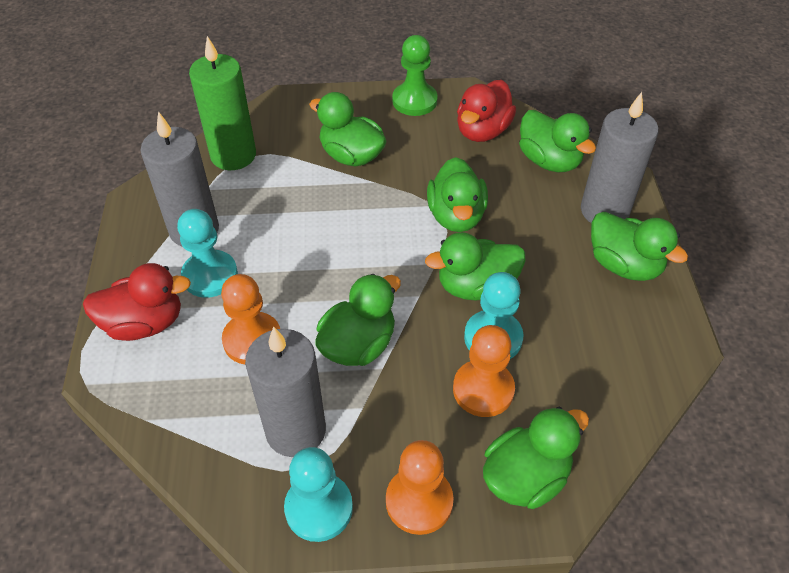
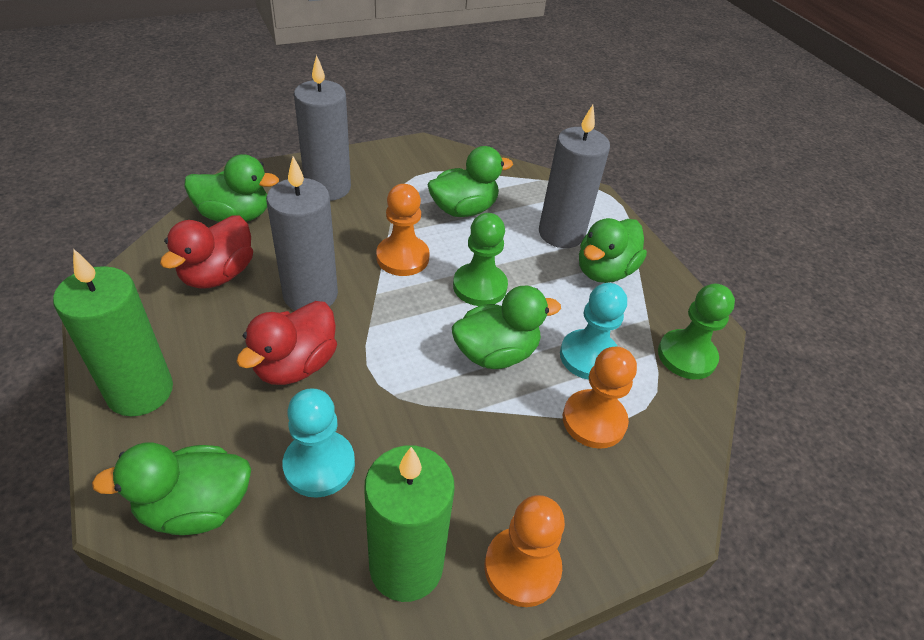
green candle: 1 -> 2
green duck: 7 -> 5
green pawn: 1 -> 2
turquoise pawn: 3 -> 2

